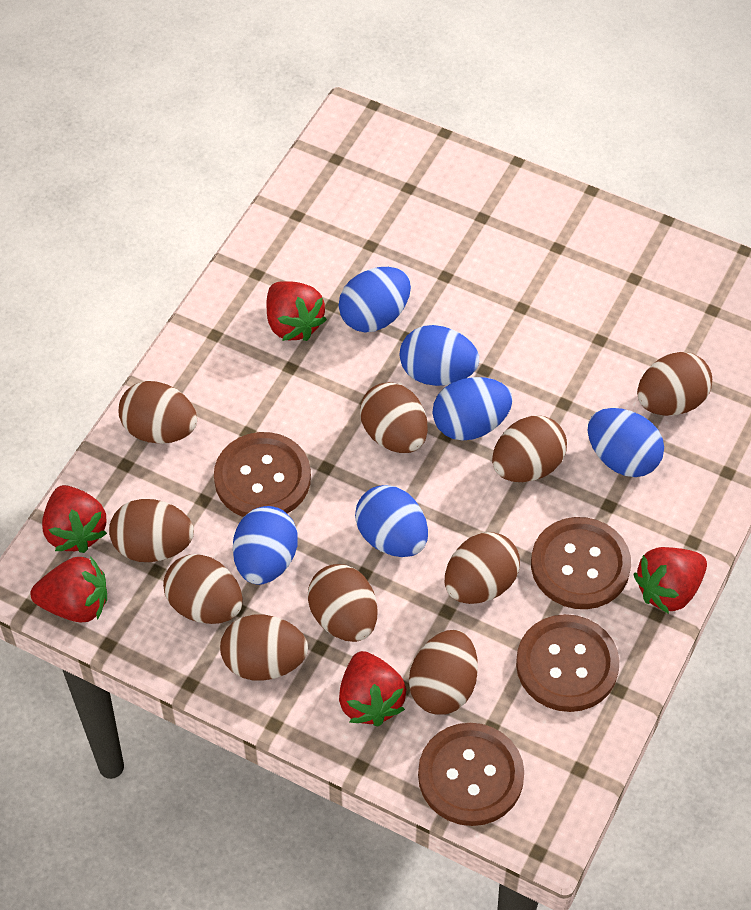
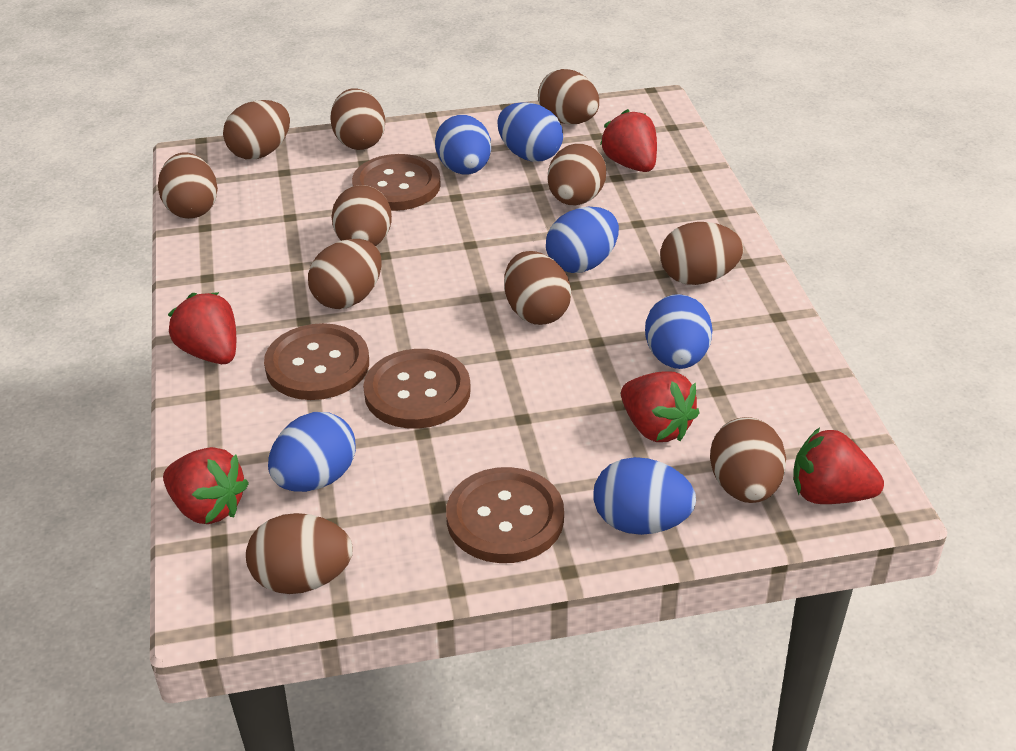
brown egg: 10 -> 11

